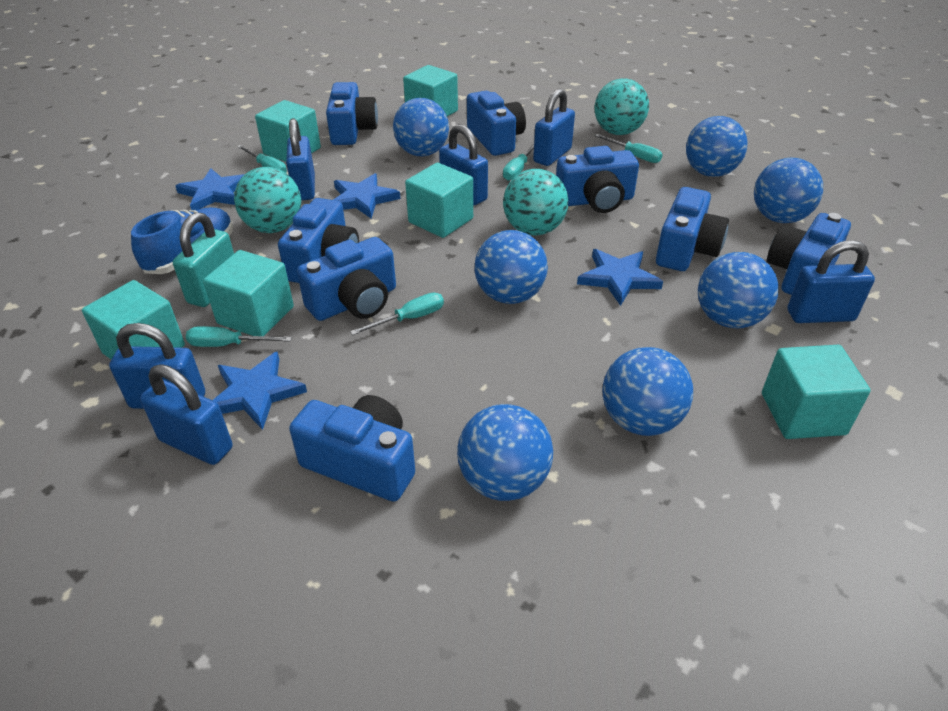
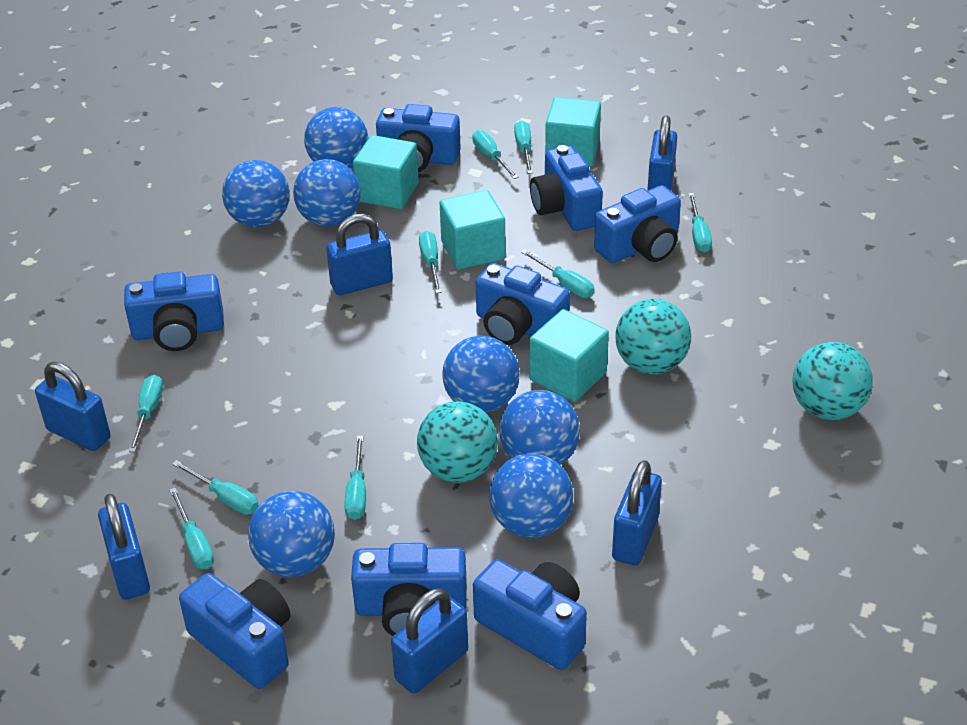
blue shoe: 1 -> 0
blue star: 4 -> 0
turquoise cube: 6 -> 4
turquoise padlock: 1 -> 0
turquoise screwdriver: 5 -> 9

